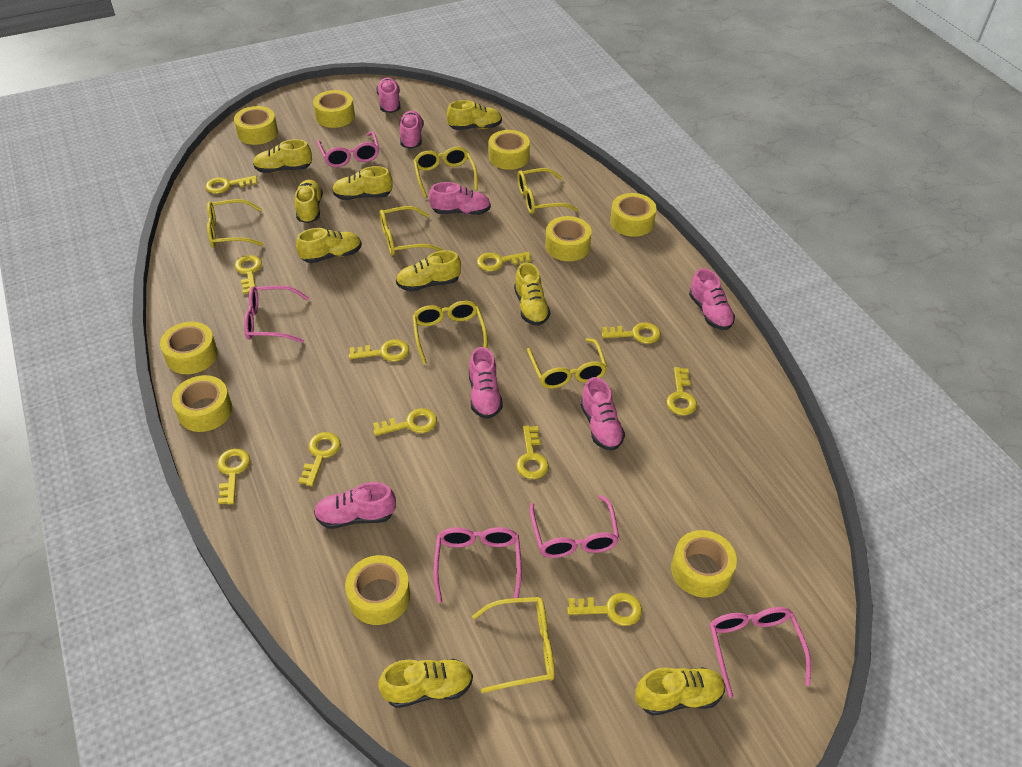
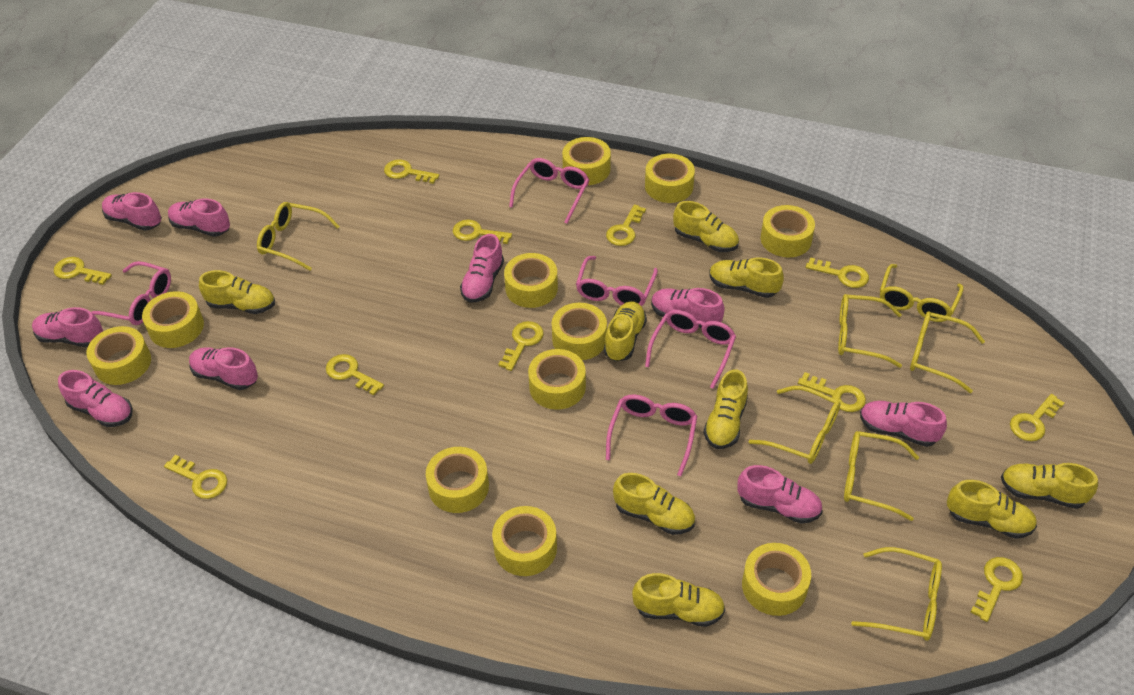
pink shoe: 7 -> 9
yellow tape: 9 -> 11

